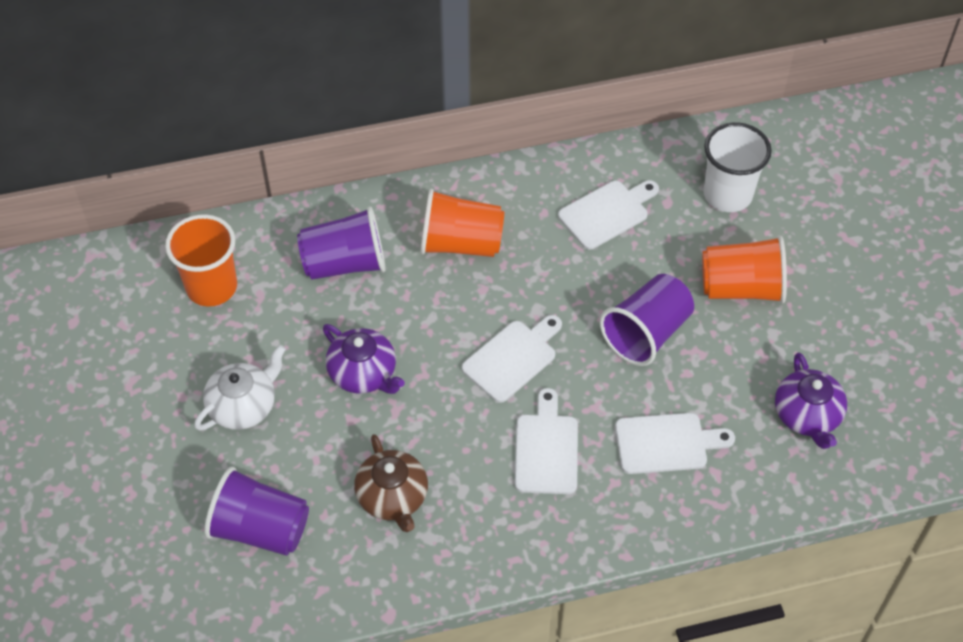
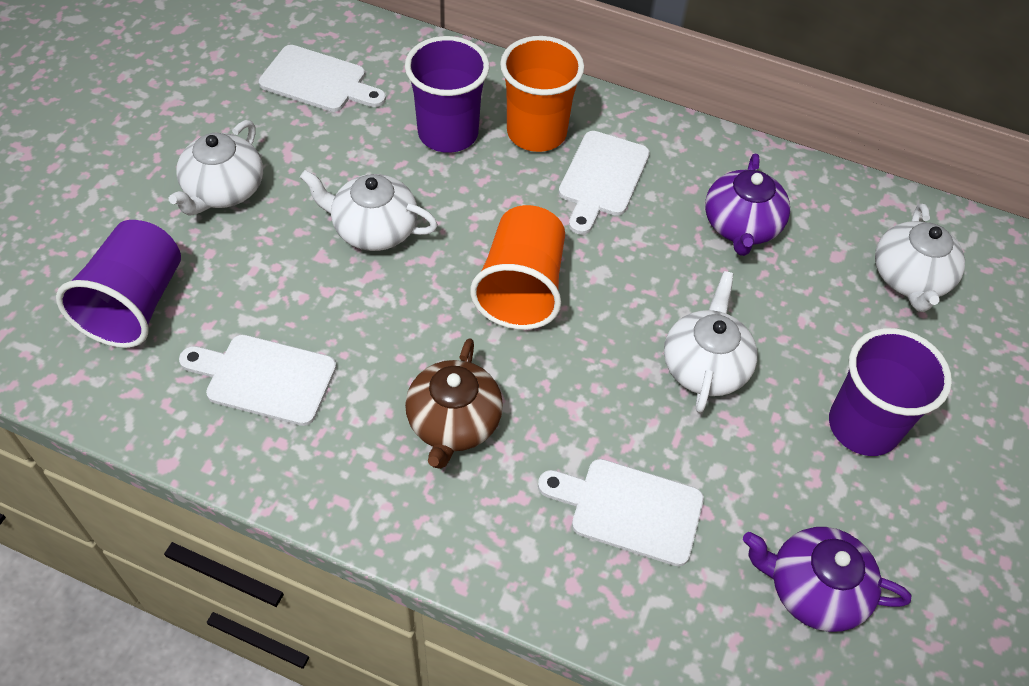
orange cup: 3 -> 2
white cup: 1 -> 0
white teapot: 1 -> 4

